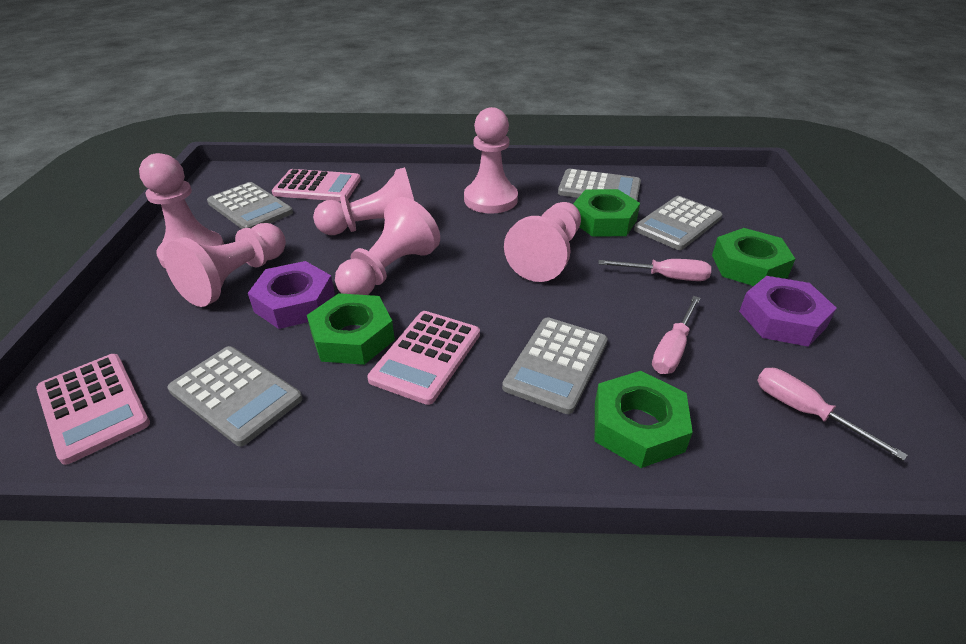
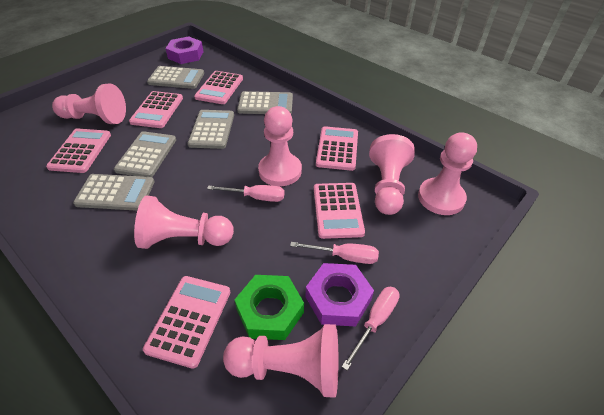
green nut: 4 -> 1
pink calculator: 3 -> 6

